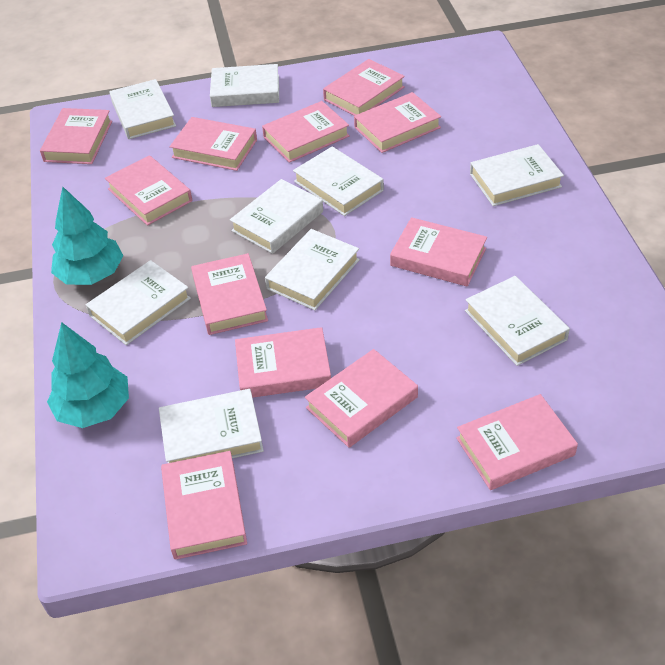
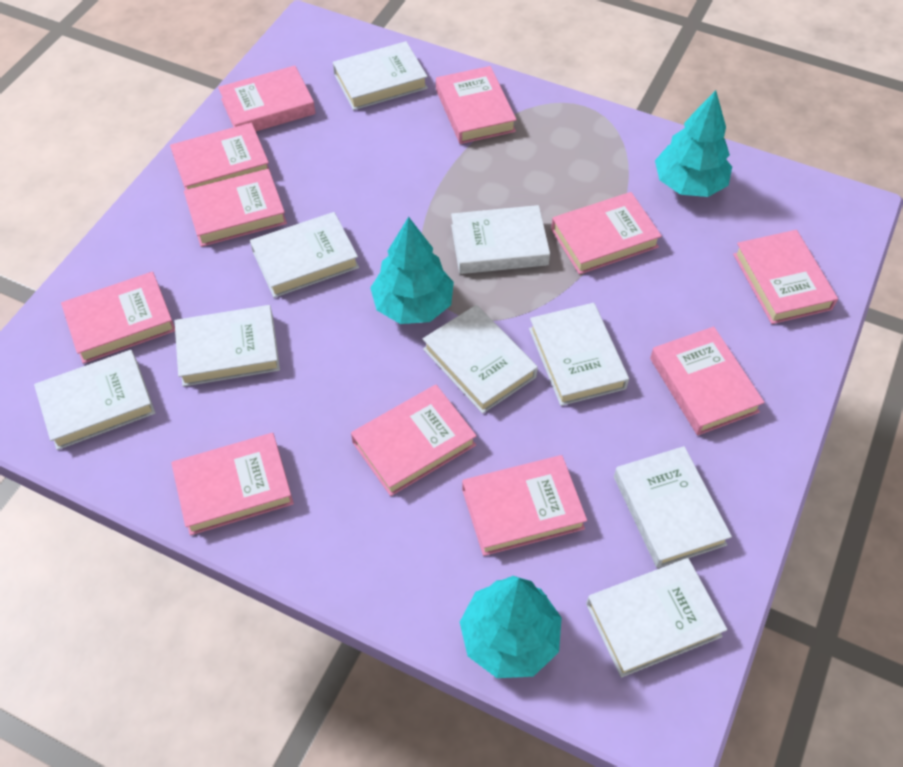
pink book: 12 -> 11
turquoise tree: 2 -> 3

